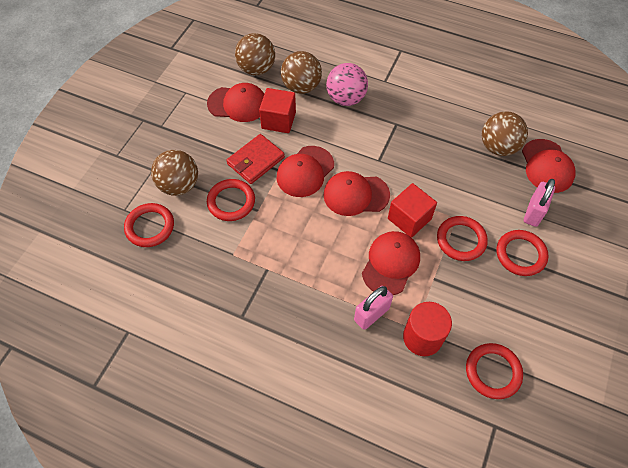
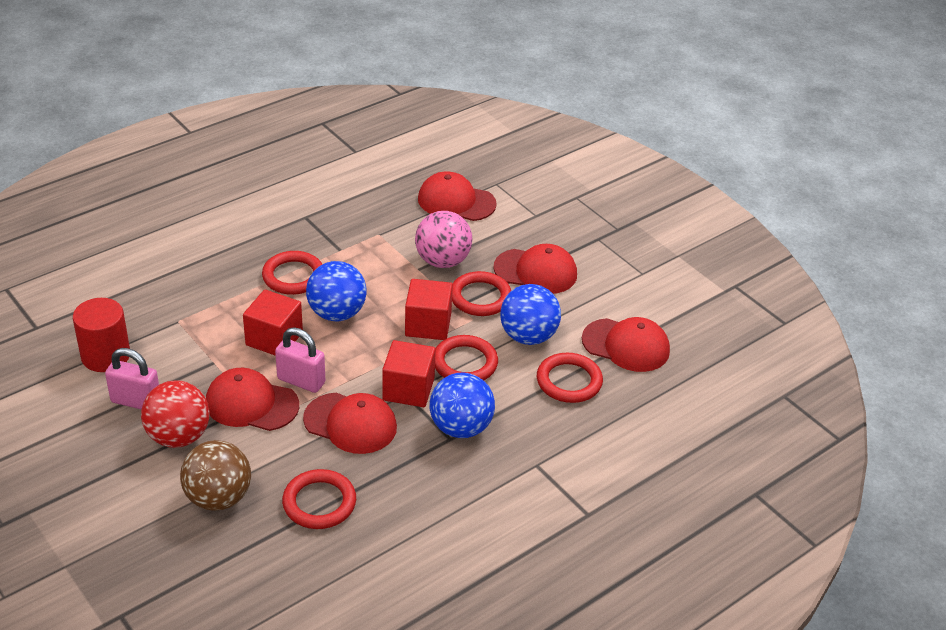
blue ball: 0 -> 3
brown ball: 4 -> 1
red ball: 0 -> 1
red cube: 2 -> 3
red wallet: 1 -> 0

